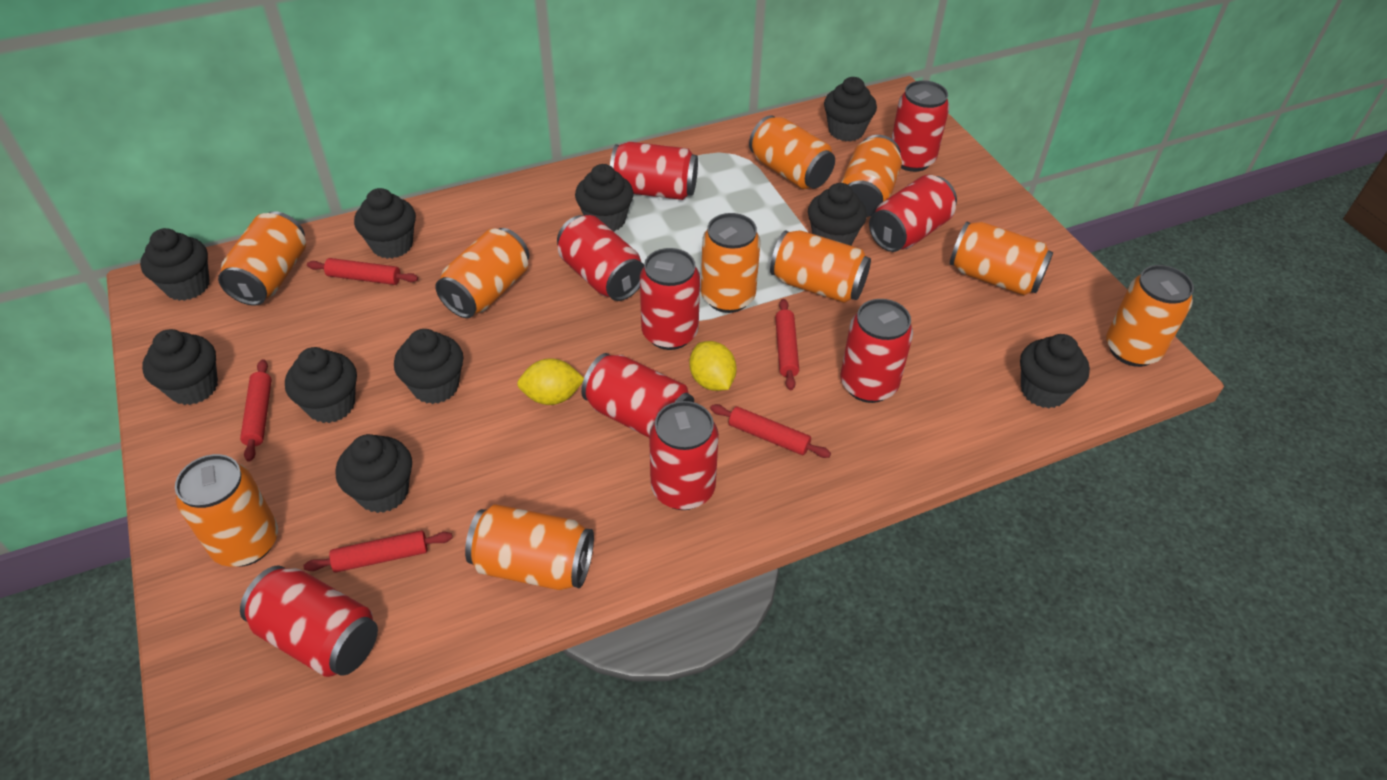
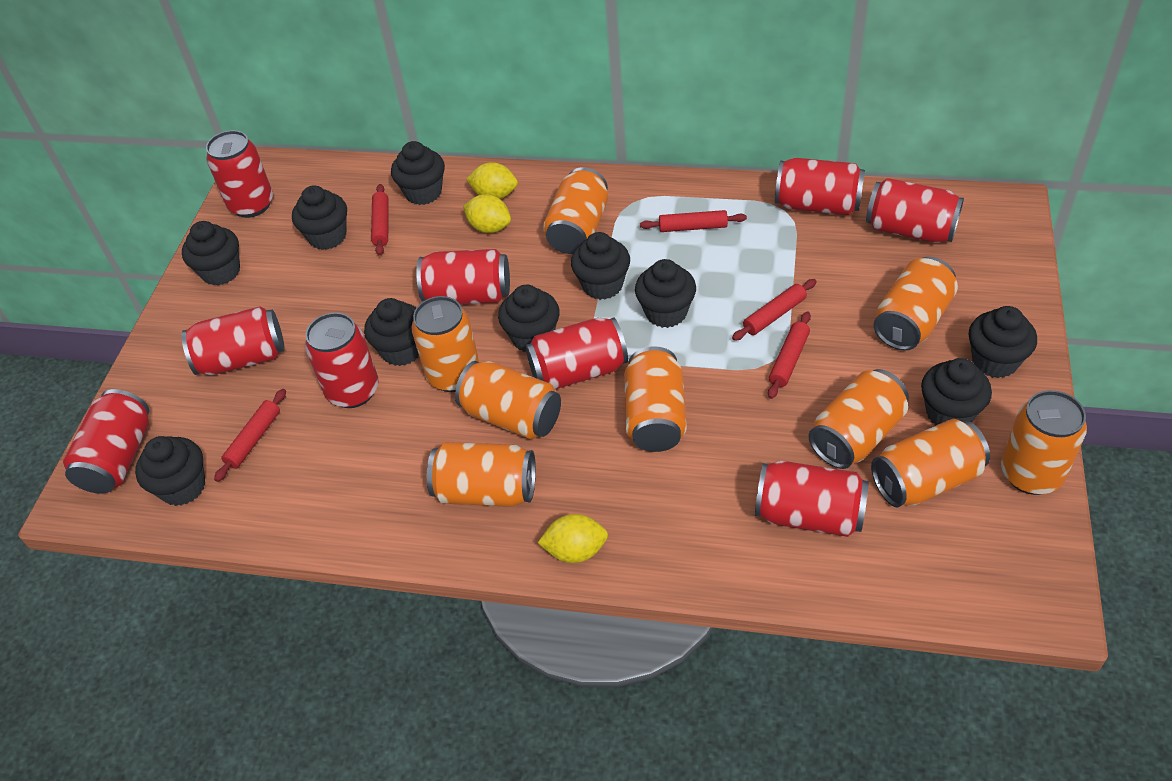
orange can: 10 -> 9
yellow lemon: 2 -> 3

